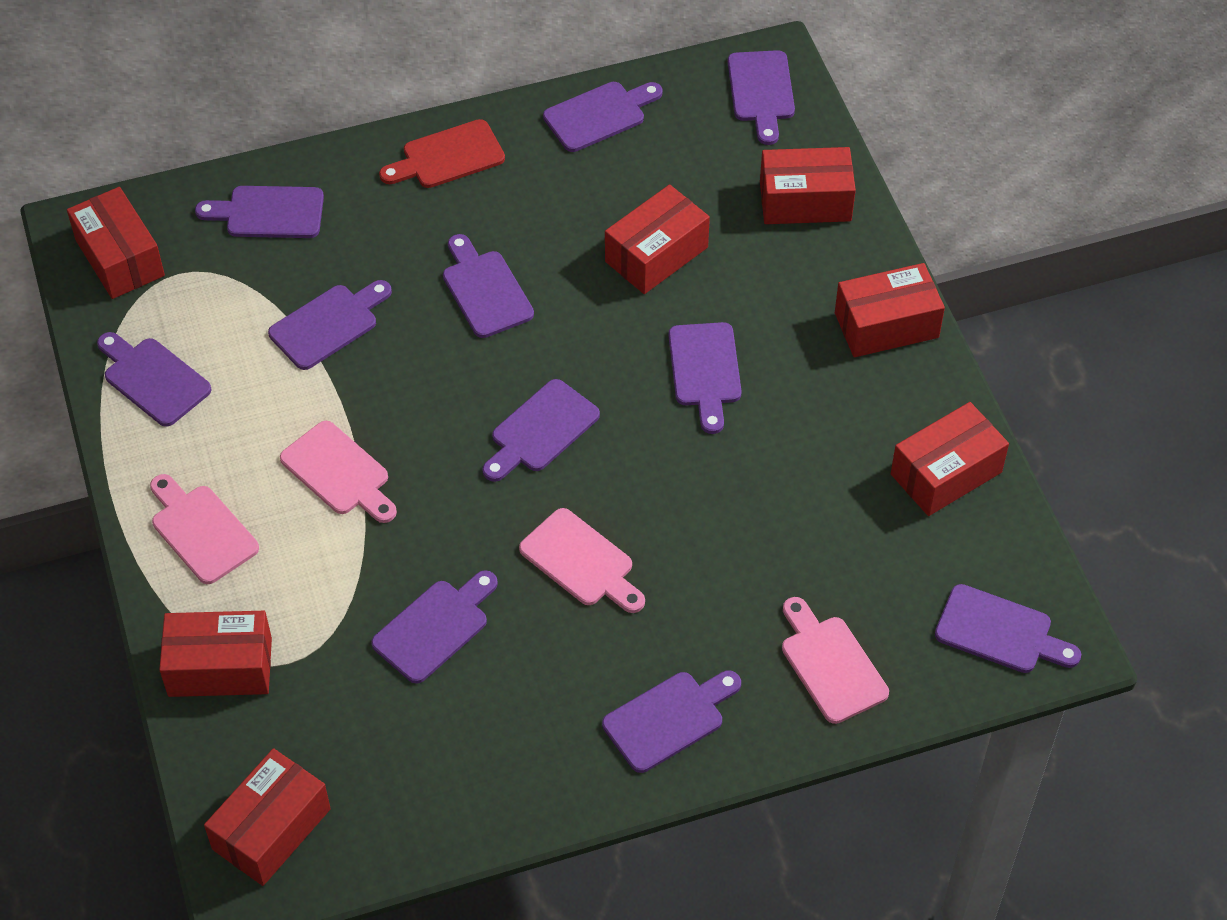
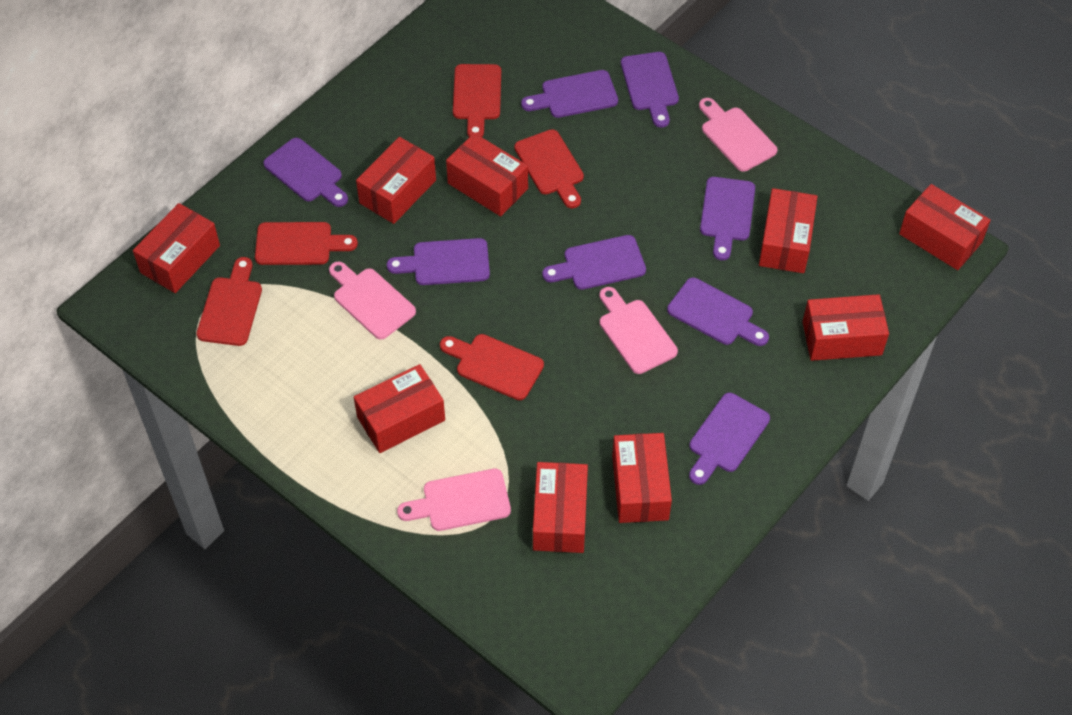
purple cutting board: 11 -> 8
red box: 7 -> 9
red cutting board: 1 -> 5

